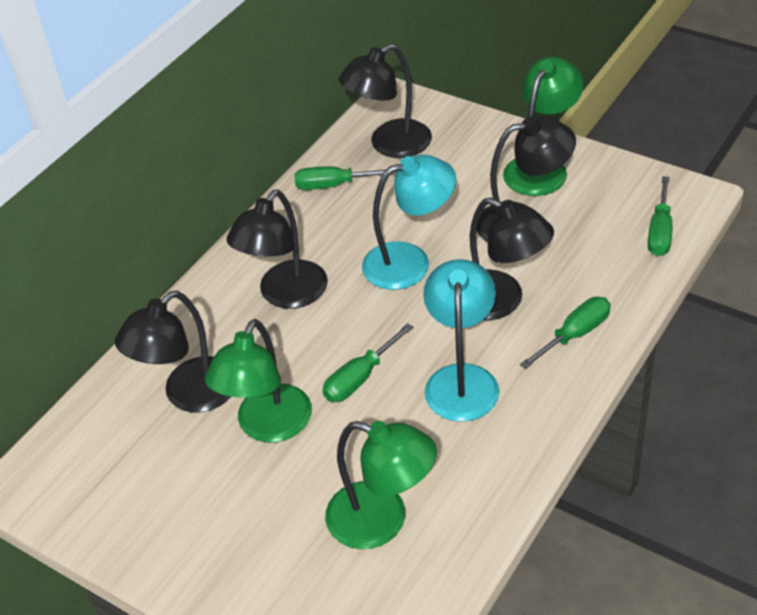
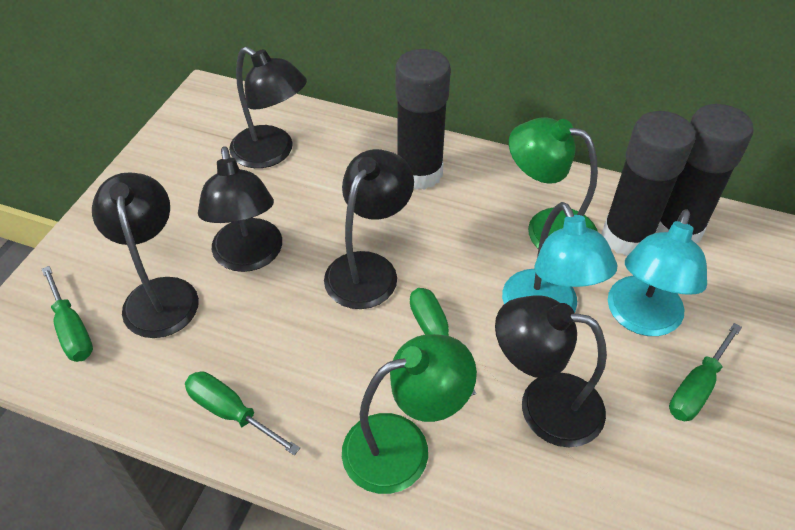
black glue stick: 0 -> 3
green lamp: 3 -> 2

